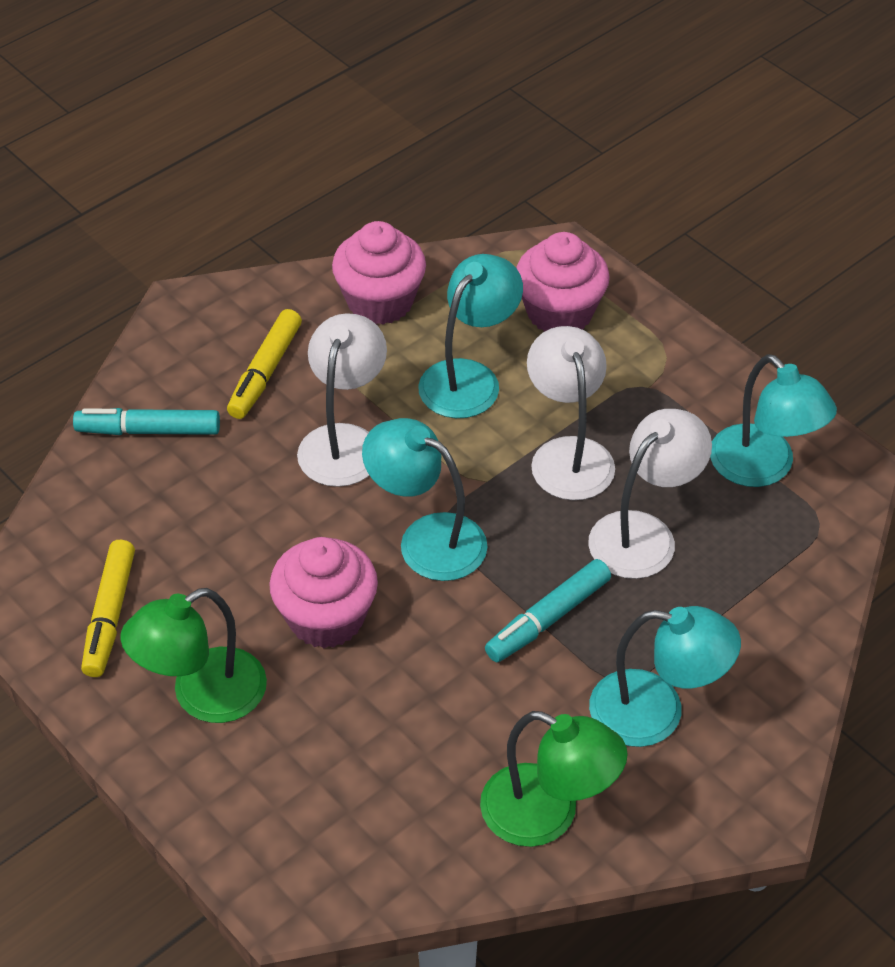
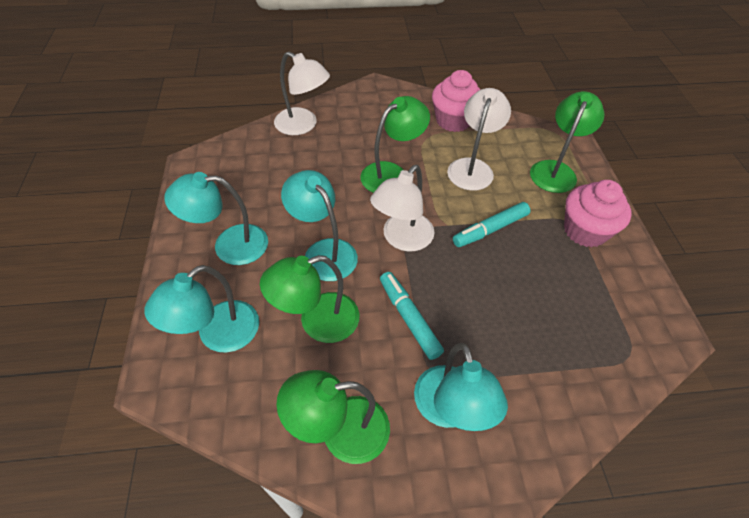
green lamp: 2 -> 4
pink cupcake: 3 -> 2
yellow marker: 2 -> 0

